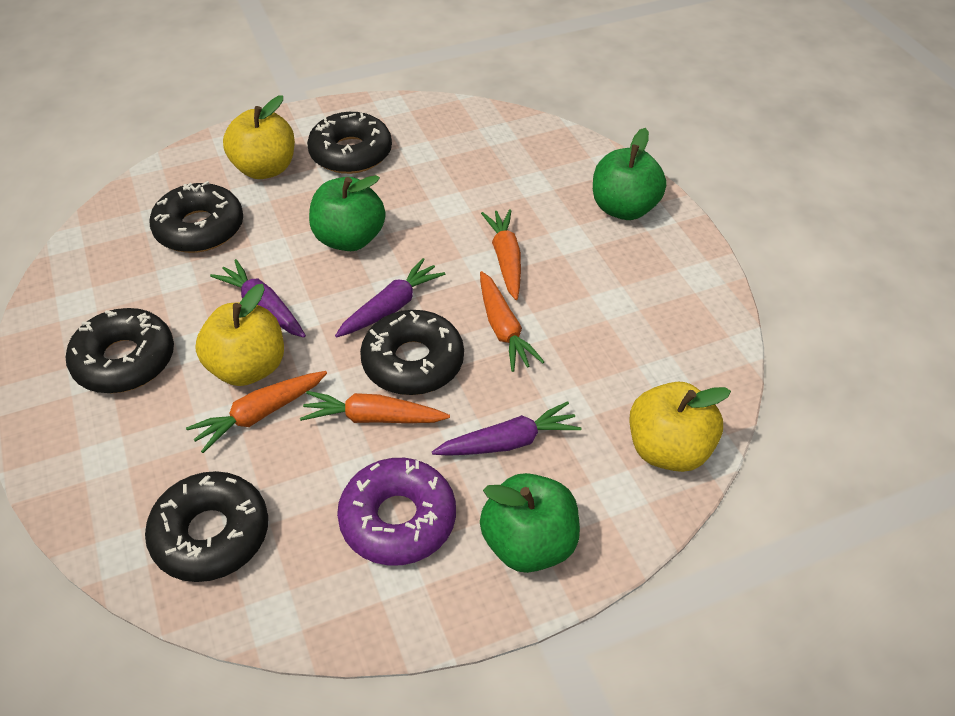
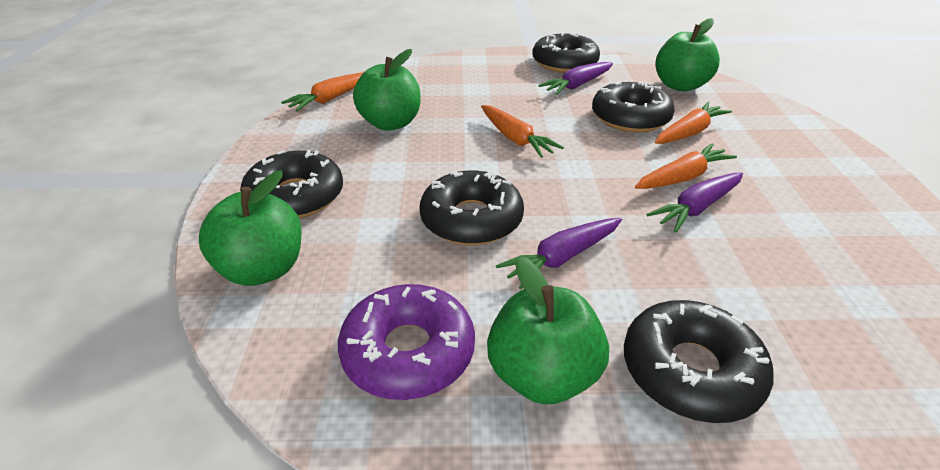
green apple: 3 -> 4
yellow apple: 3 -> 0

